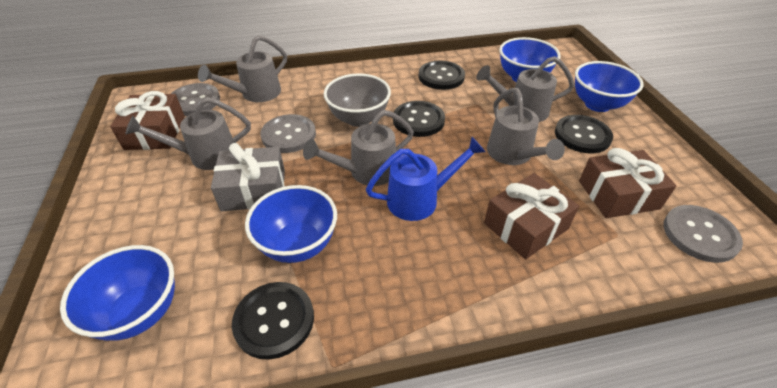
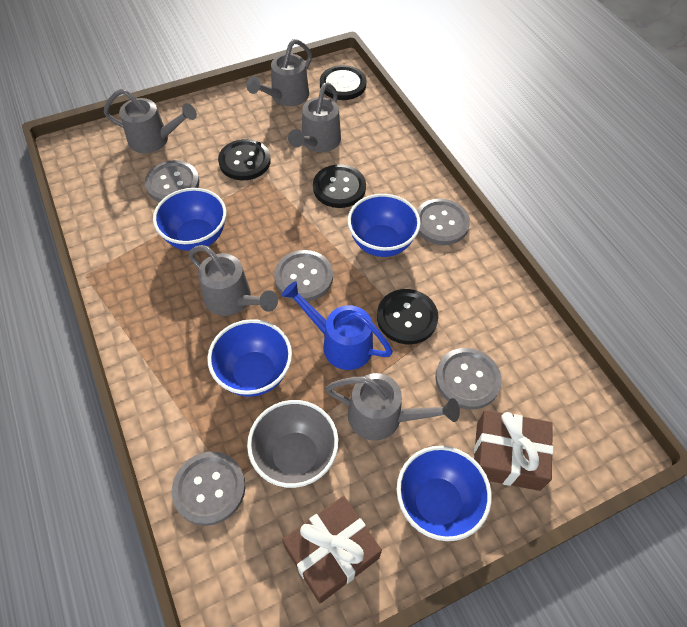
brown gift: 3 -> 2
grey button: 3 -> 5
grey gift: 1 -> 0

